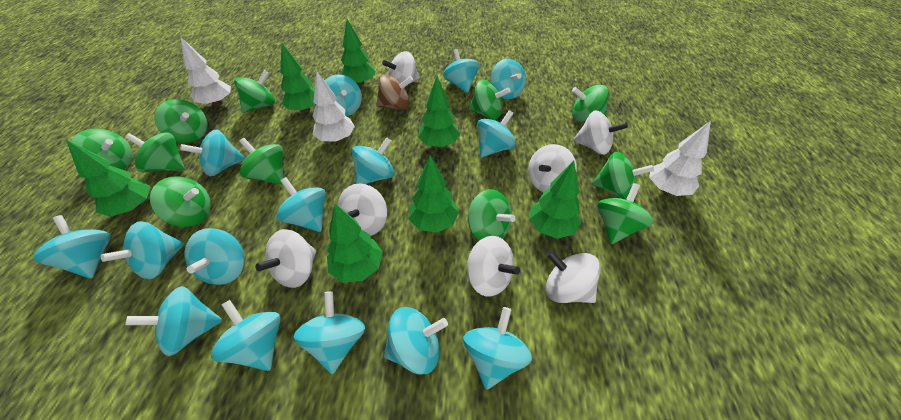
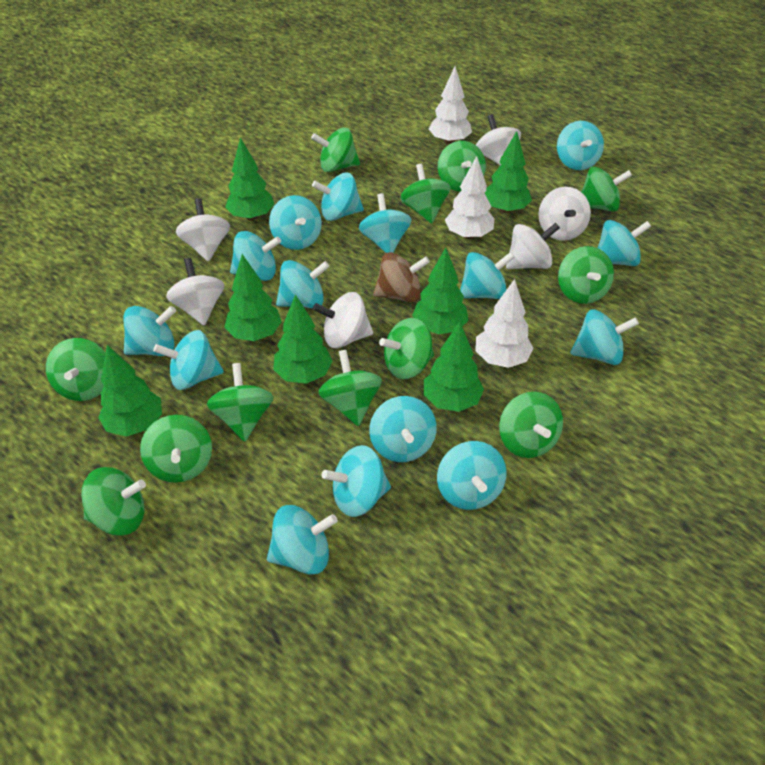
green spinning top: 11 -> 12
white spinning top: 7 -> 6

